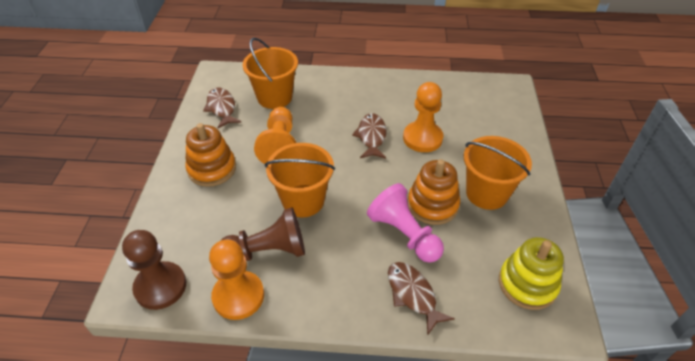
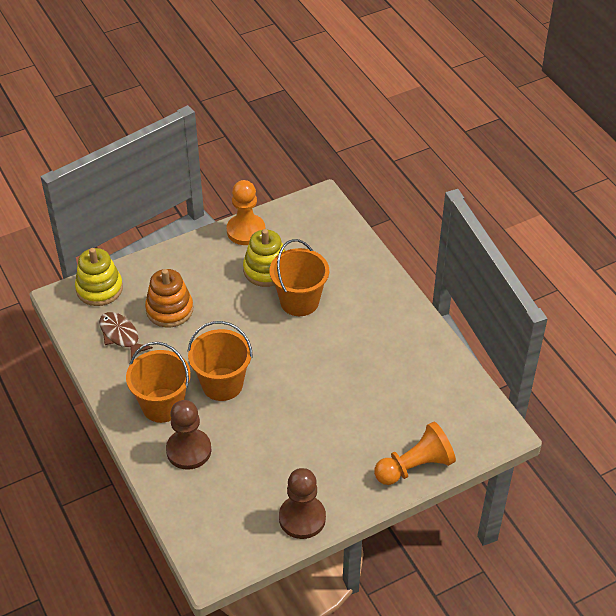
brown fish: 3 -> 1
orange pawn: 3 -> 2
orange stacking toy: 2 -> 1
pink pawn: 1 -> 0
yellow stacking toy: 1 -> 2

